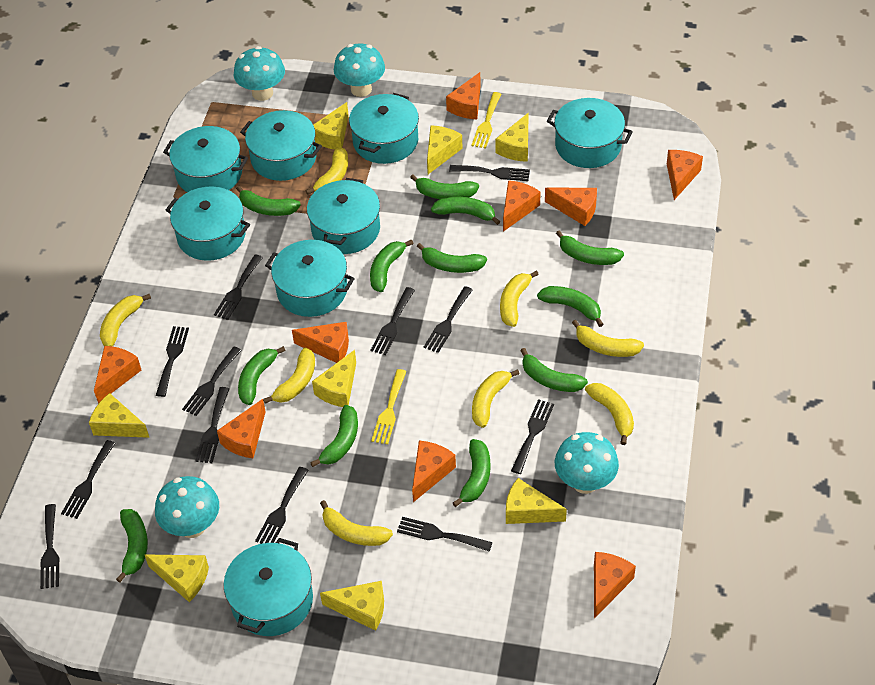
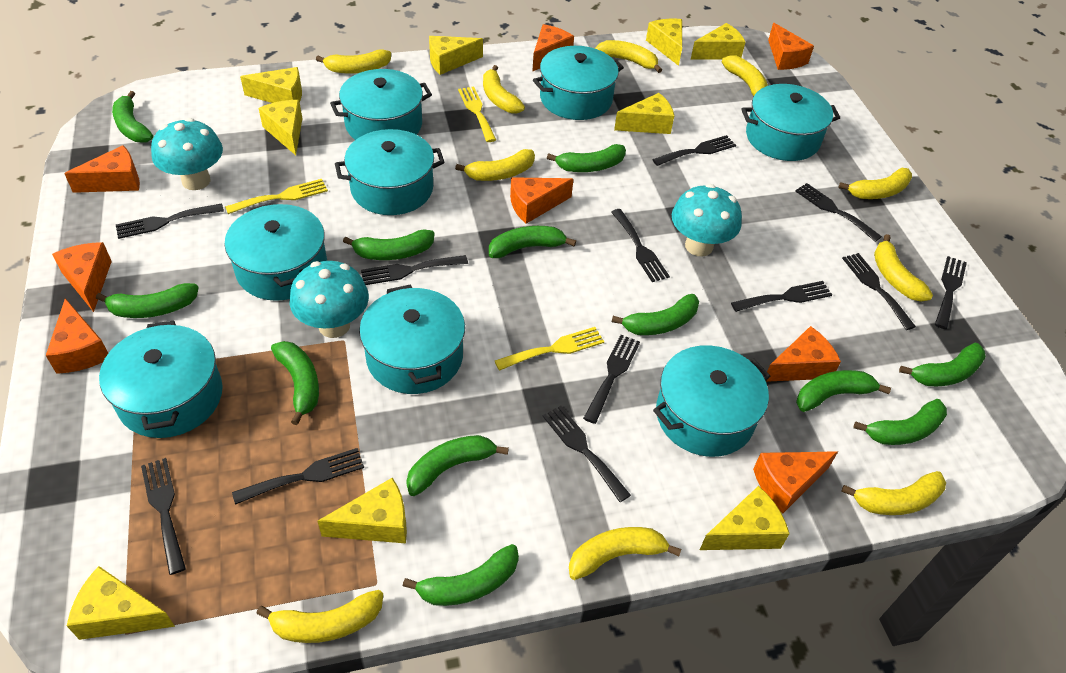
orange cheese: 9 -> 8
turquoise mushroom: 4 -> 3
yellow banana: 8 -> 10
yellow cheese: 8 -> 9
yellow fork: 2 -> 3

